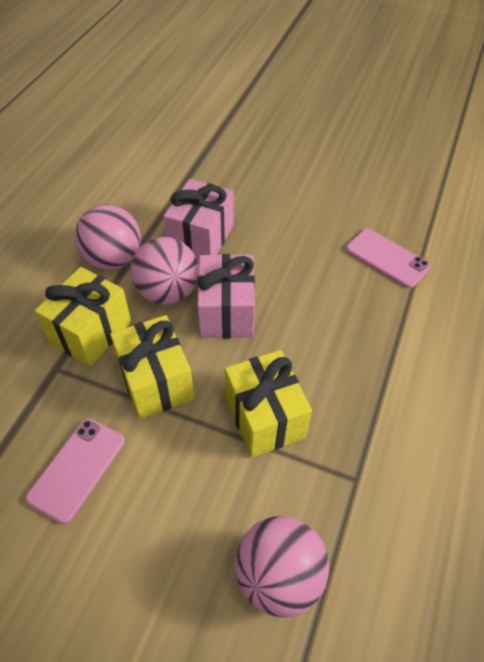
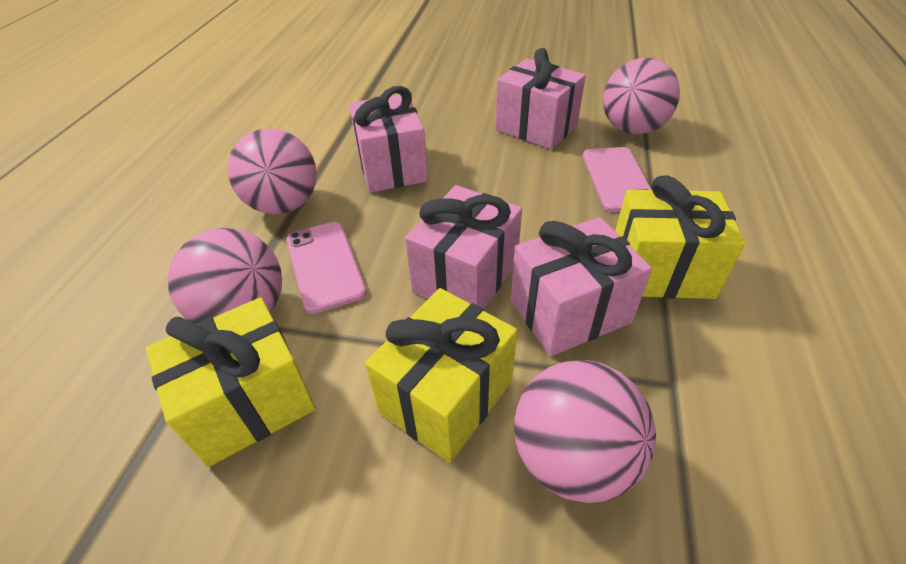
pink ball: 3 -> 4
pink gift: 2 -> 4

